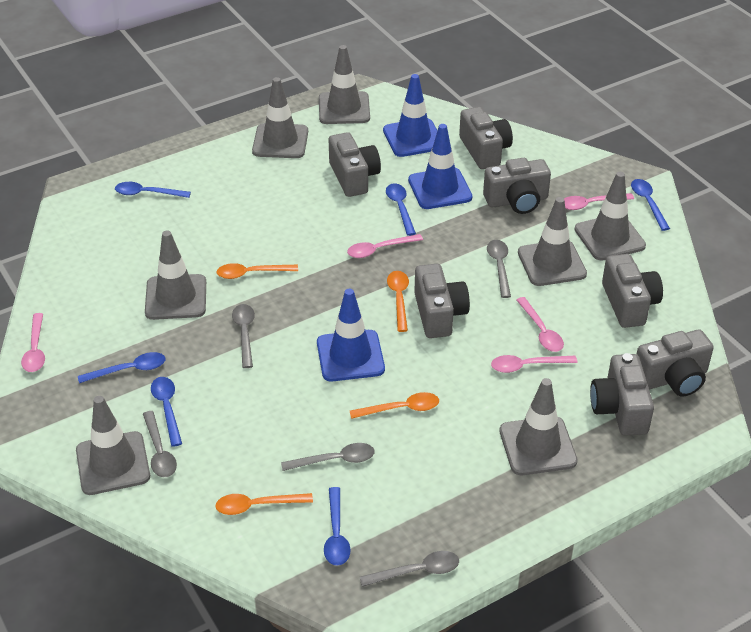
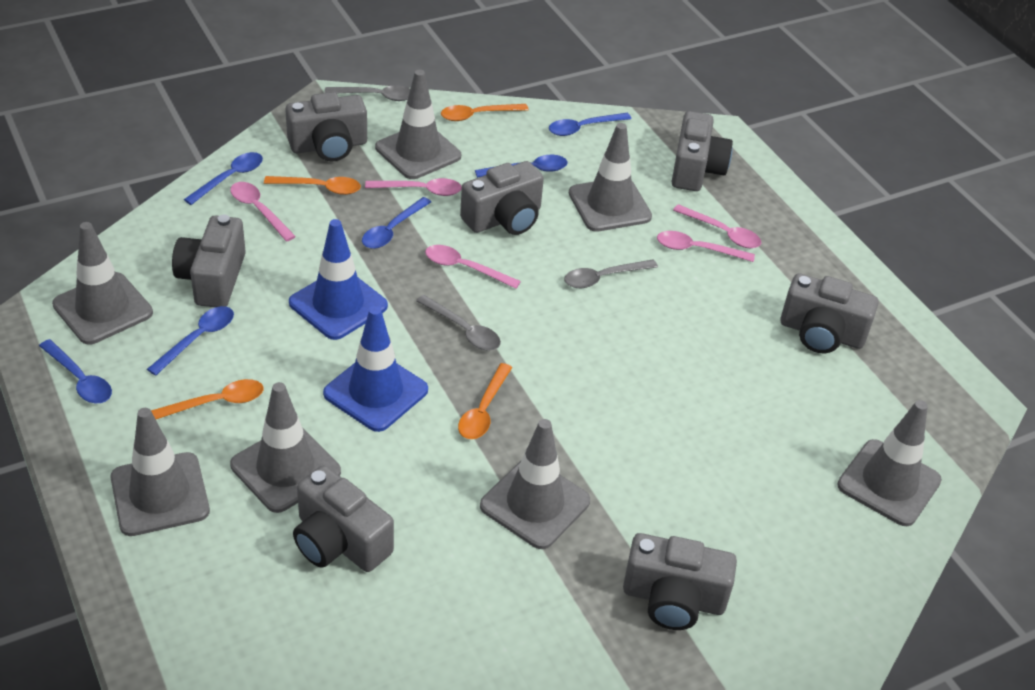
blue traffic cone: 3 -> 2
grey spoon: 5 -> 3

